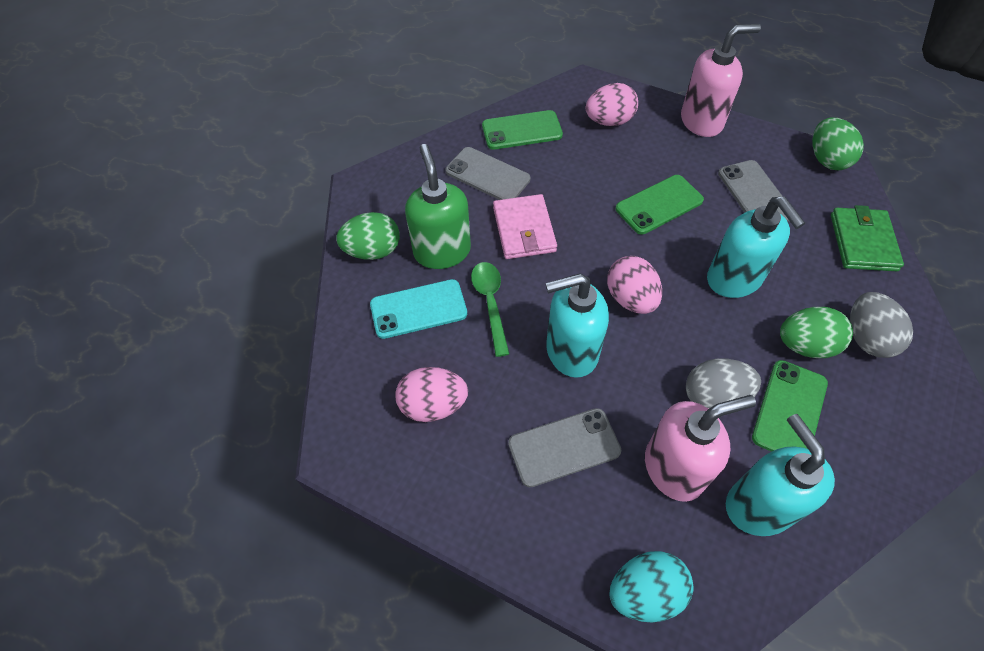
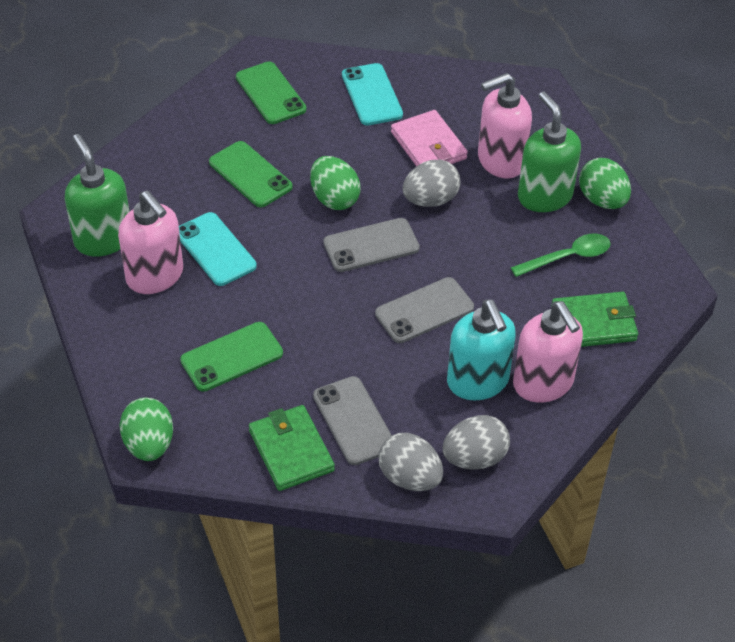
green soap dispenser: 1 -> 2
green wallet: 1 -> 2
grey egg: 2 -> 3
pink egg: 3 -> 0
pink soap dispenser: 2 -> 3
turquoise egg: 1 -> 0
turquoise phone: 1 -> 2
turquoise soap dispenser: 3 -> 1

